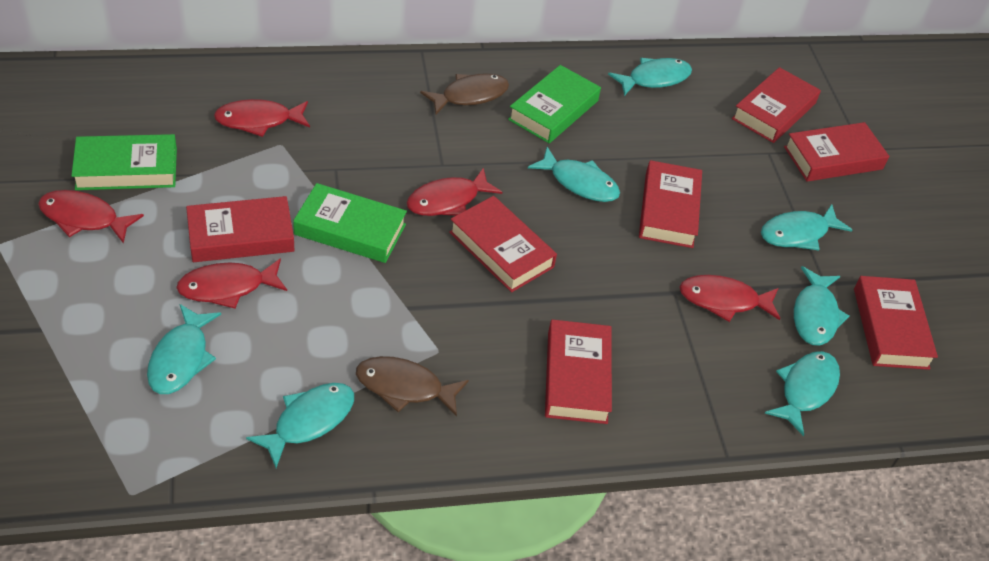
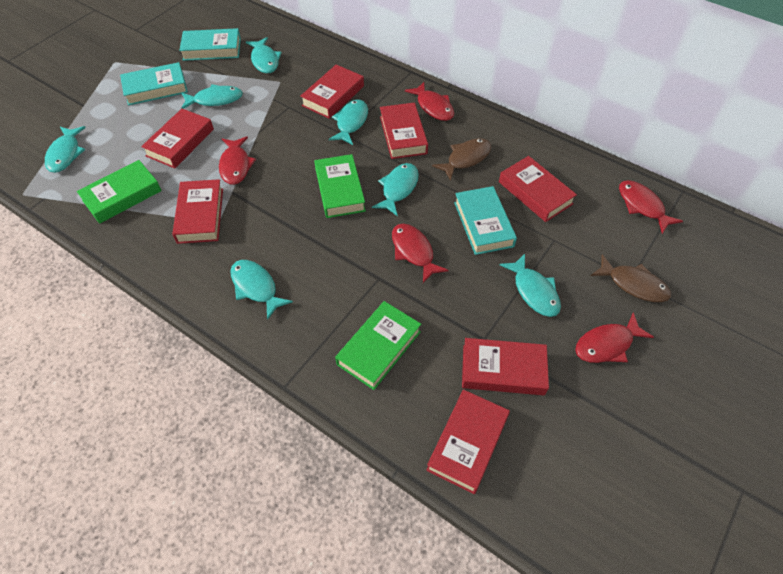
turquoise book: 0 -> 3

